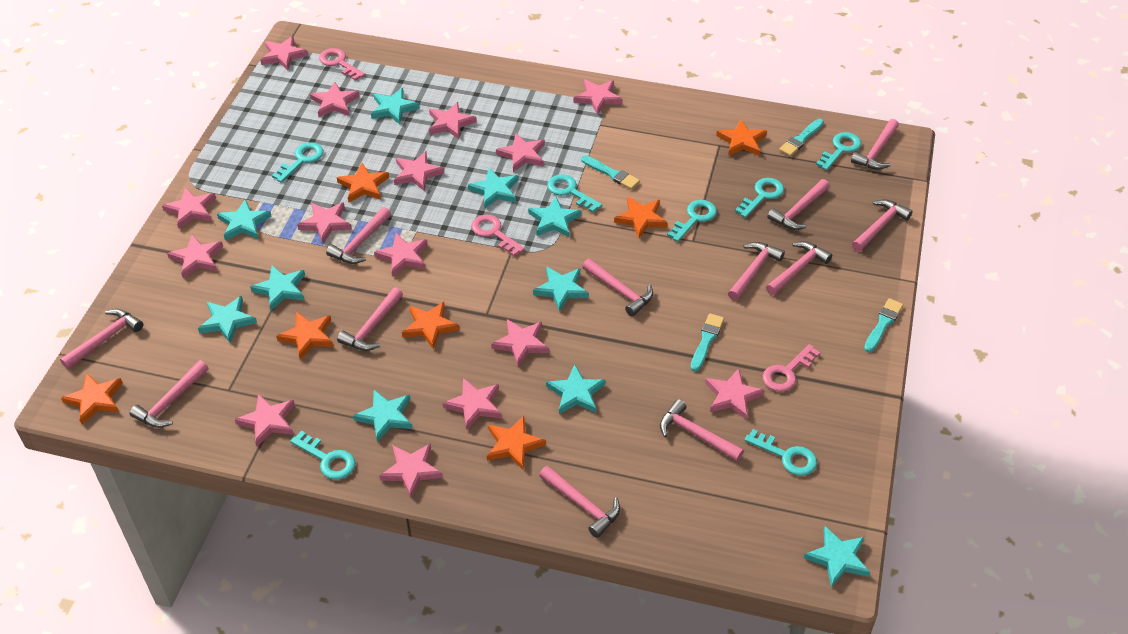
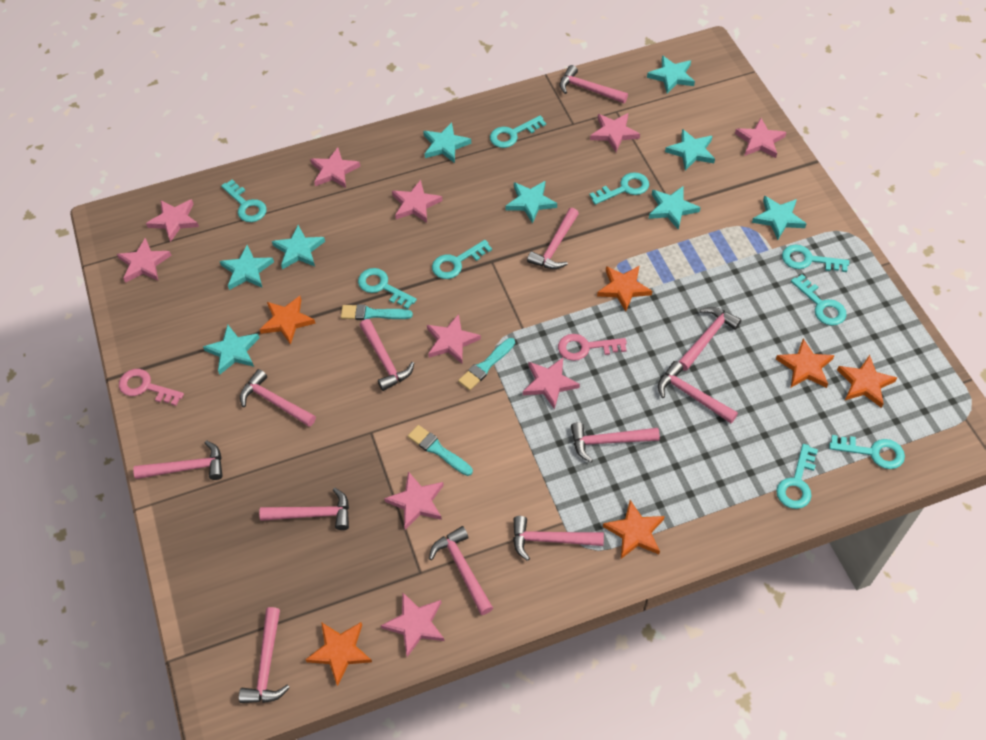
orange star: 7 -> 6
pink key: 3 -> 2
pink star: 15 -> 10
turquoise brush: 4 -> 3
turquoise key: 7 -> 9
turquoise star: 10 -> 9

